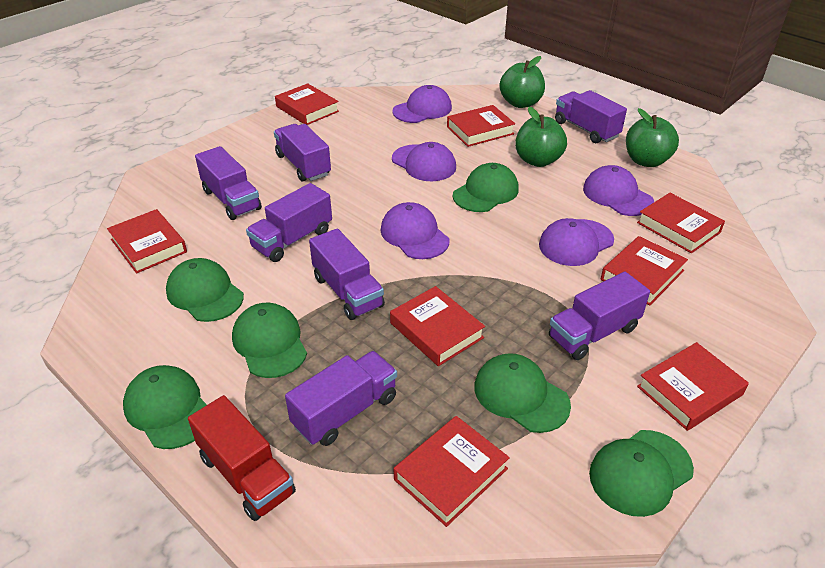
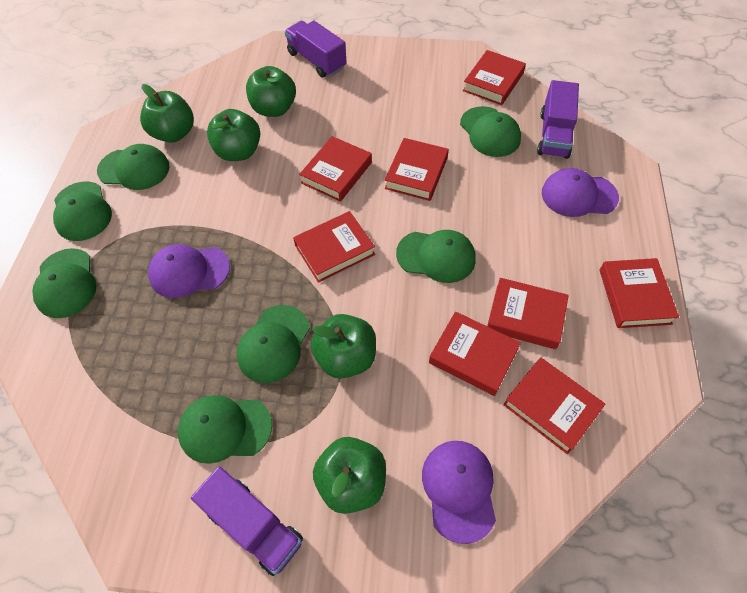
green apple: 3 -> 5
green cap: 6 -> 7
purple cap: 5 -> 3
purple truck: 7 -> 3
red truck: 1 -> 0

